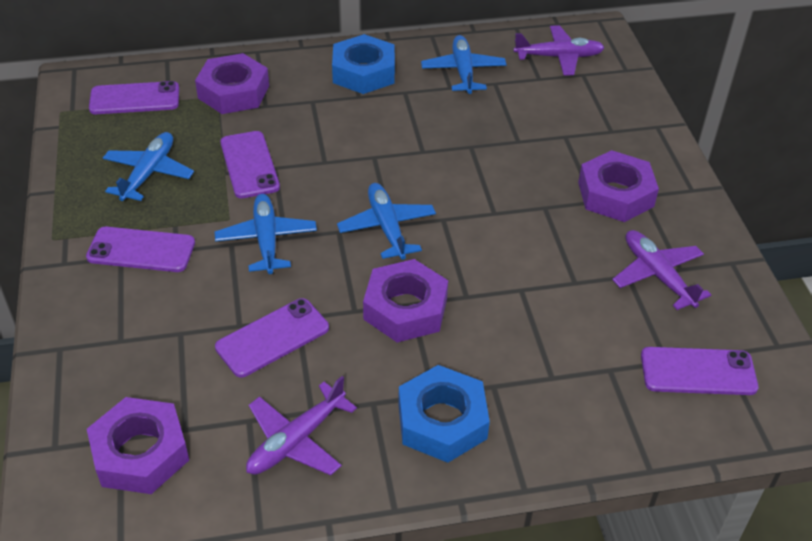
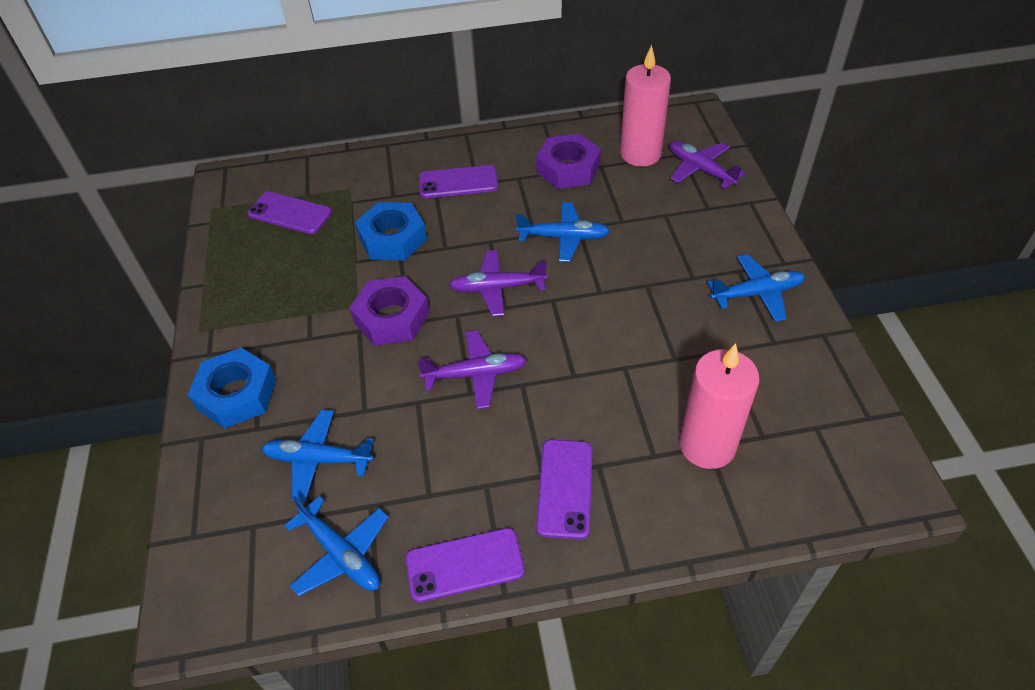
pink candle: 0 -> 2
purple nut: 4 -> 2
purple phone: 5 -> 4

